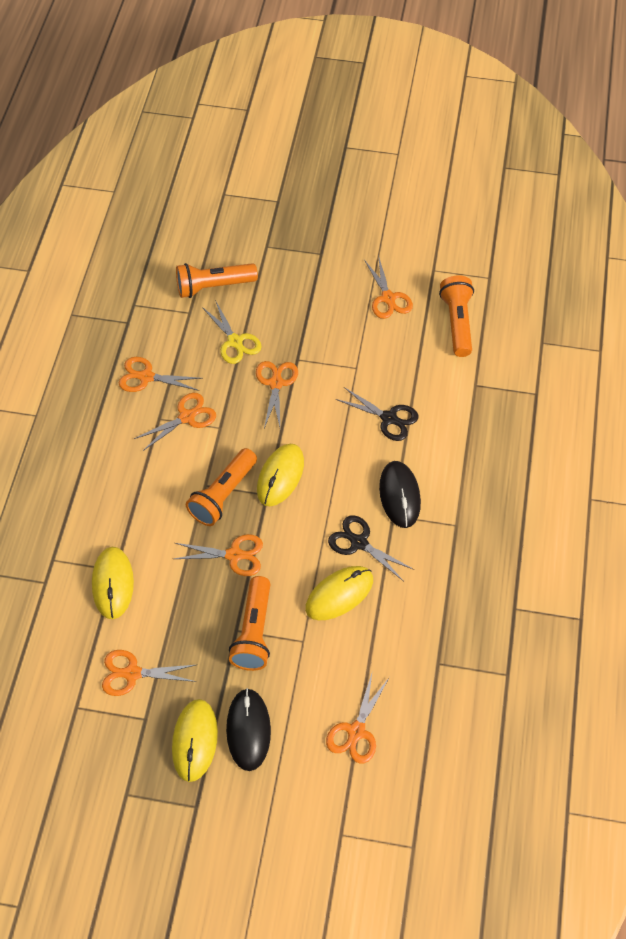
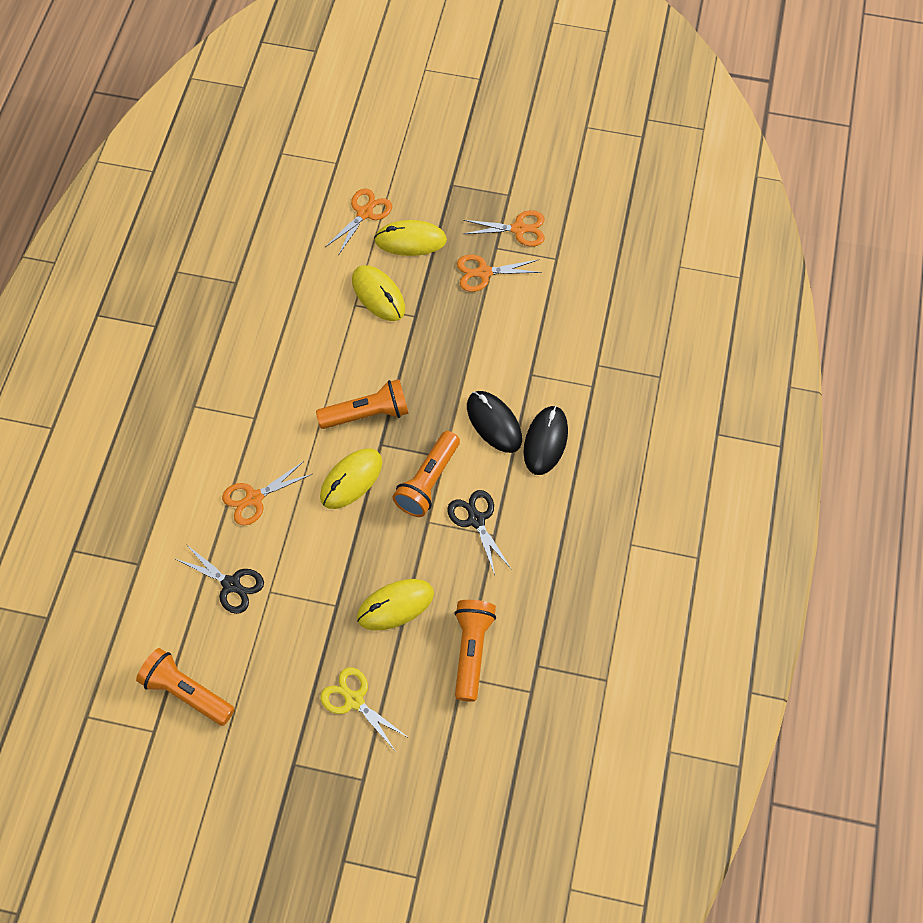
orange scissors: 7 -> 4

